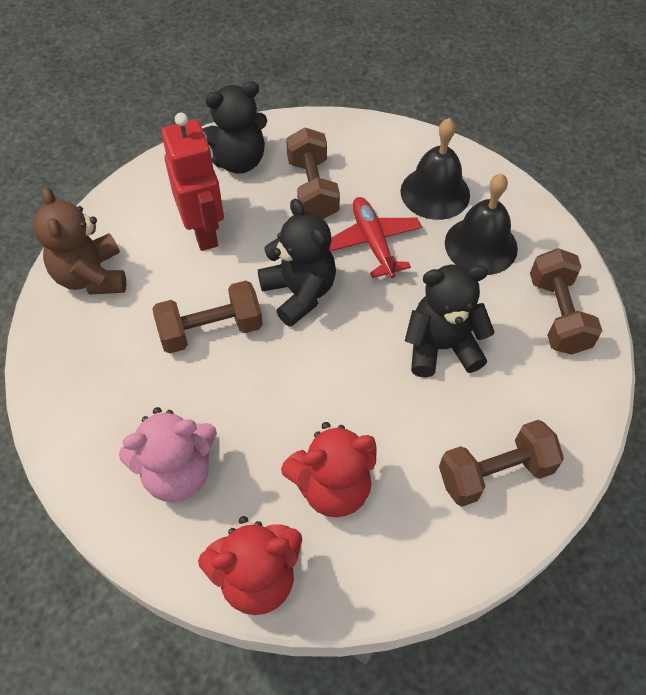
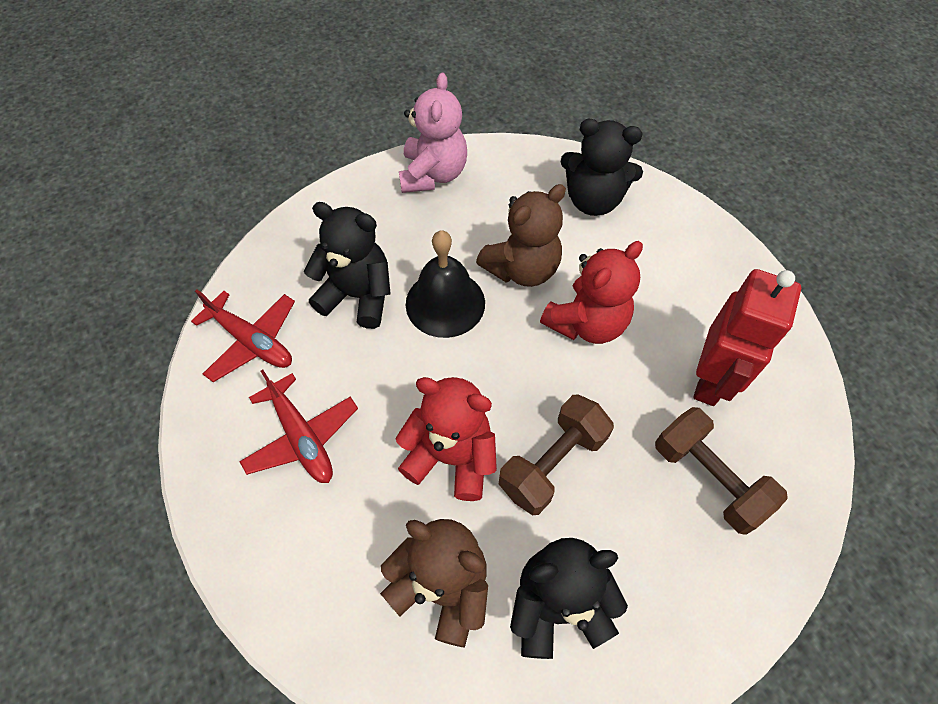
black bell: 2 -> 1
brown dumbbell: 4 -> 2
brown teddy bear: 1 -> 2
red plane: 1 -> 2

